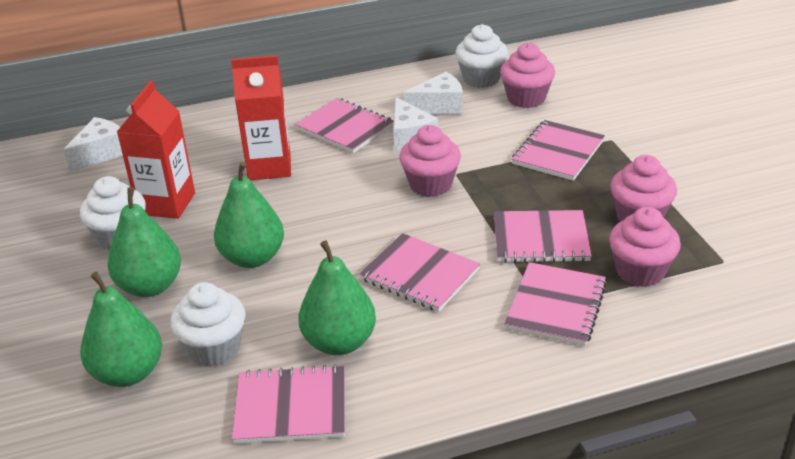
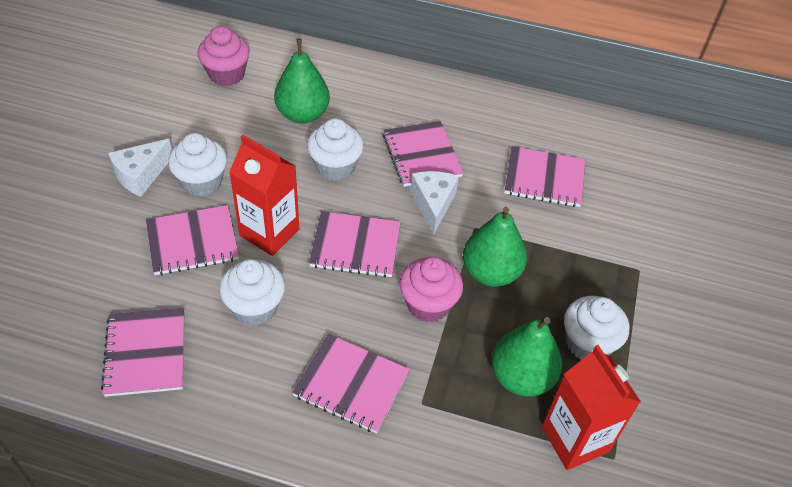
green pear: 4 -> 3
pink cupcake: 4 -> 2
white cheese: 3 -> 2
white cupcake: 3 -> 4

